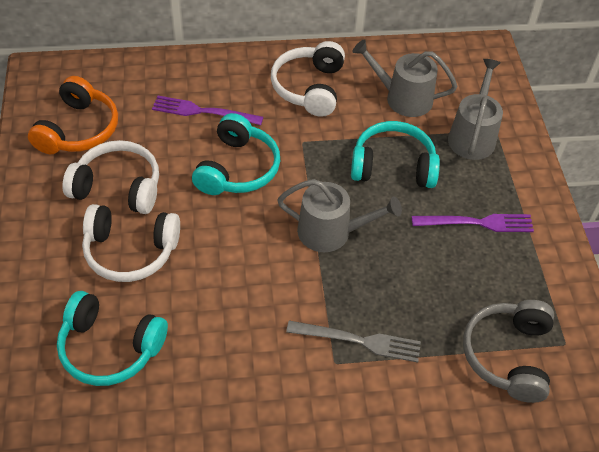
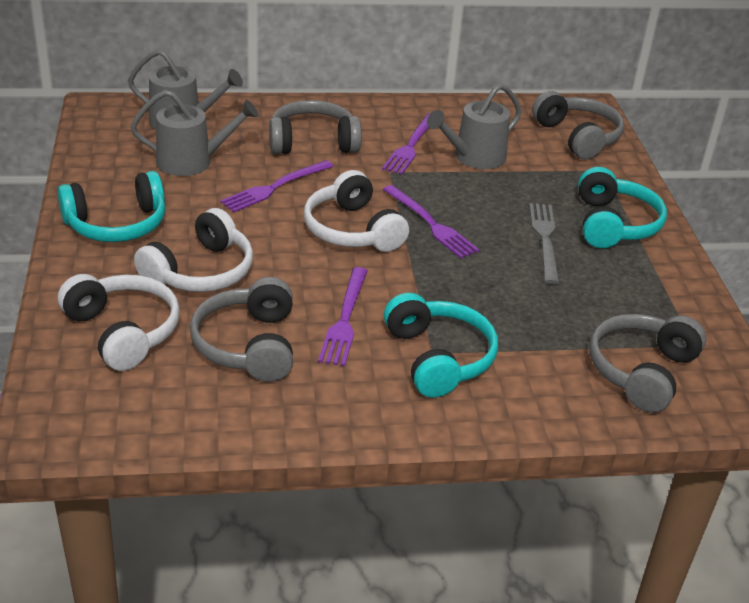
grey headphones: 1 -> 4
orange headphones: 1 -> 0
purple fork: 2 -> 4

